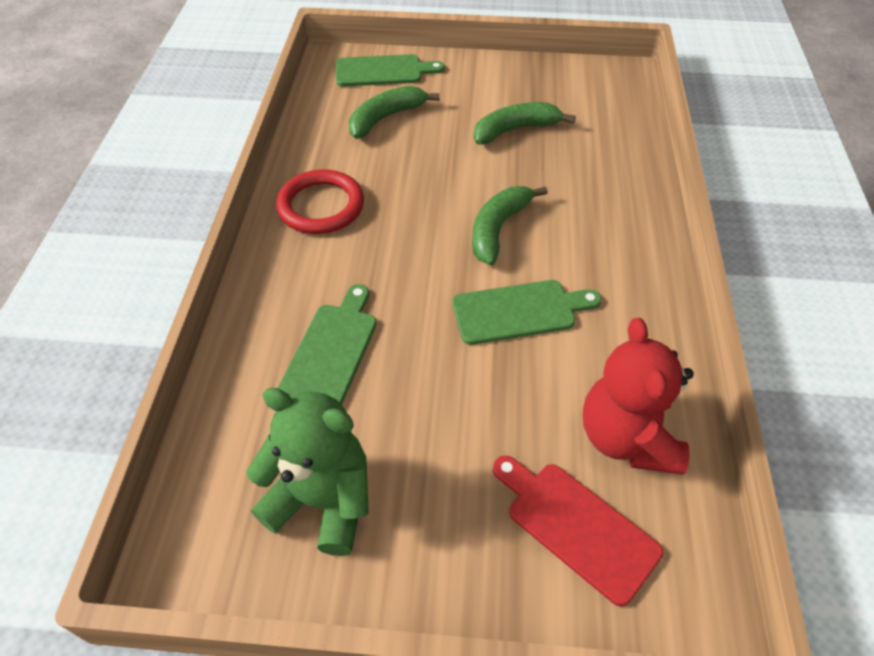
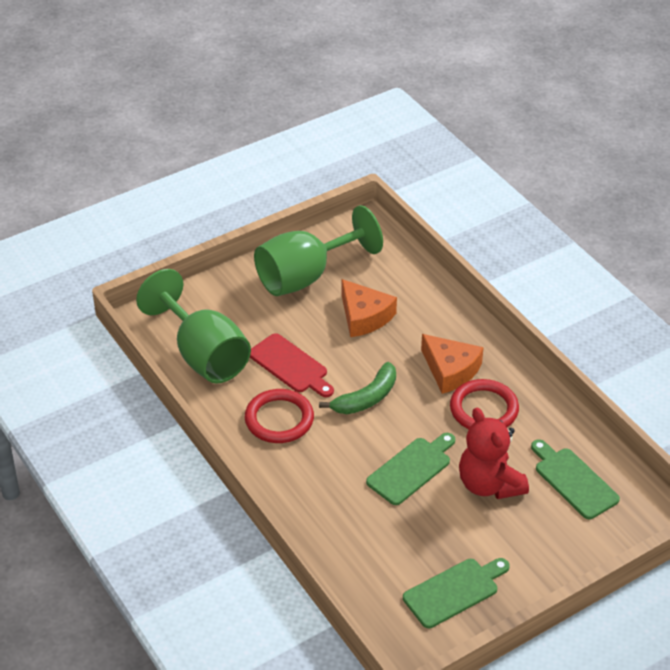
green banana: 3 -> 1
green goblet: 0 -> 2
green teddy bear: 1 -> 0
orange cheese: 0 -> 2
red ring: 1 -> 2

